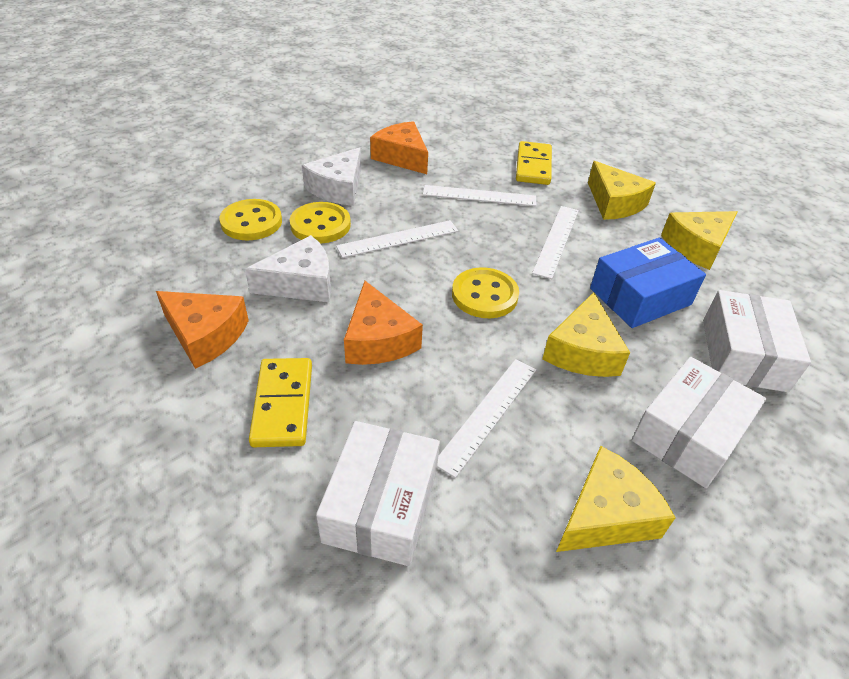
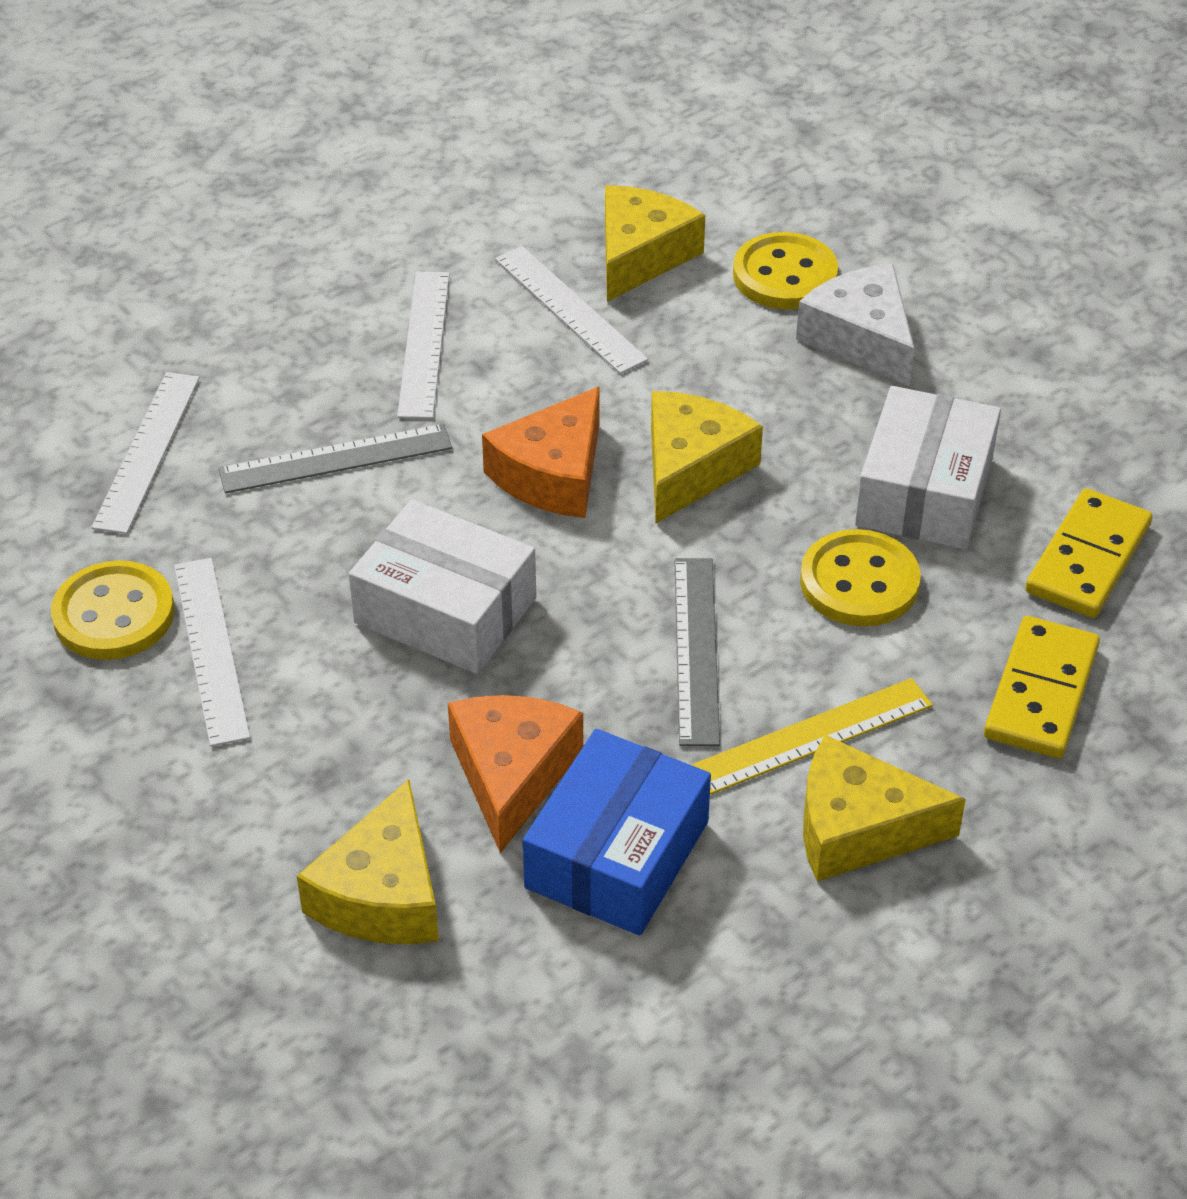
grey ruler: 0 -> 2
orange cheese: 3 -> 2
white box: 3 -> 2
white cheese: 2 -> 1
yellow ruler: 0 -> 1

